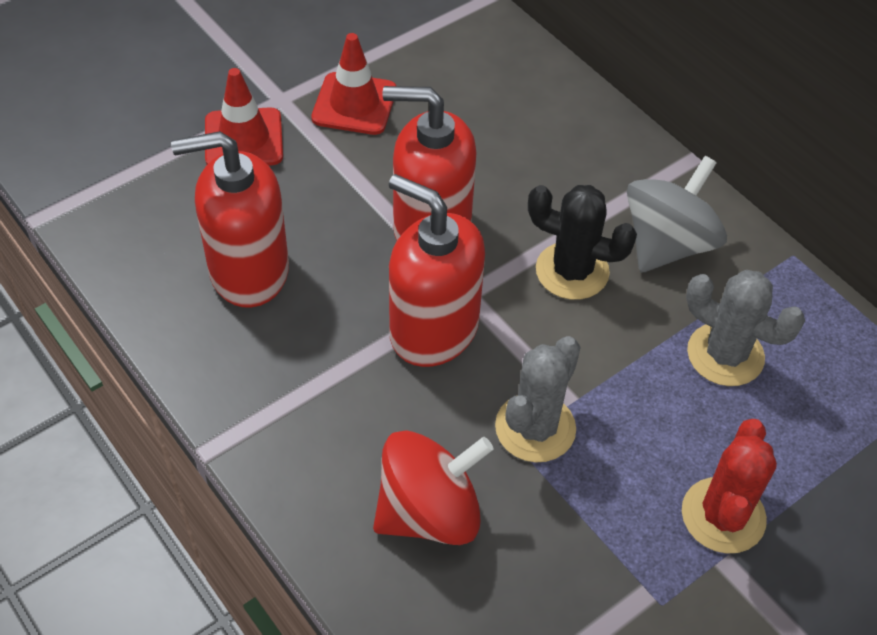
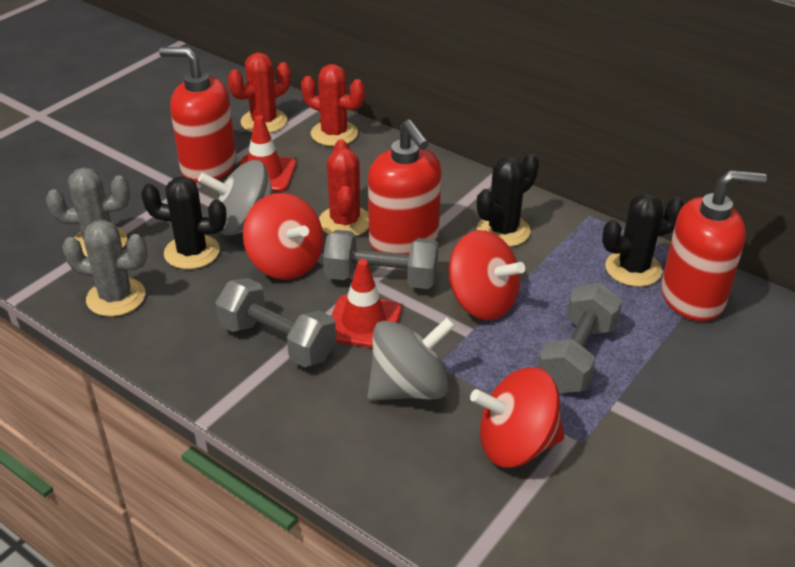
black cactus: 1 -> 3
grey dumbbell: 0 -> 3
grey spinning top: 1 -> 2
red cactus: 1 -> 3
red spinning top: 1 -> 3

